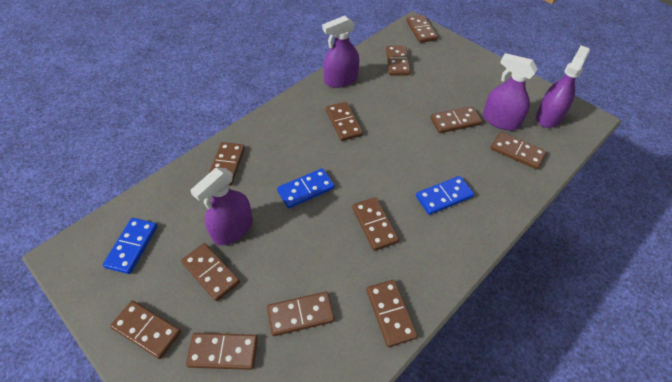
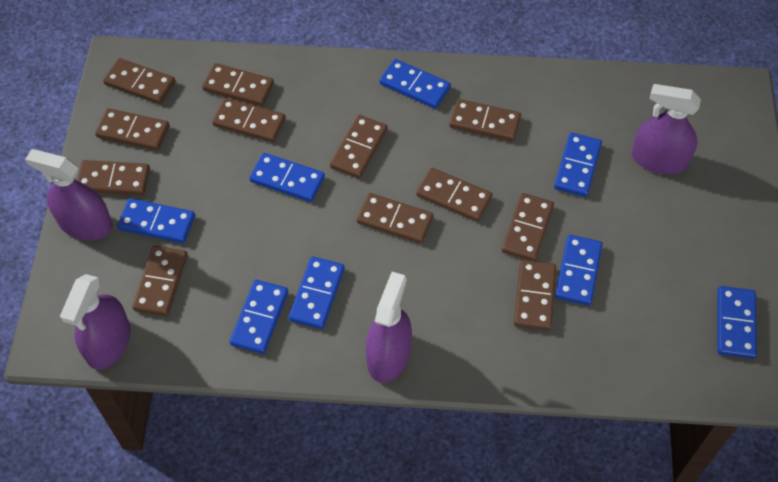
blue domino: 3 -> 8

